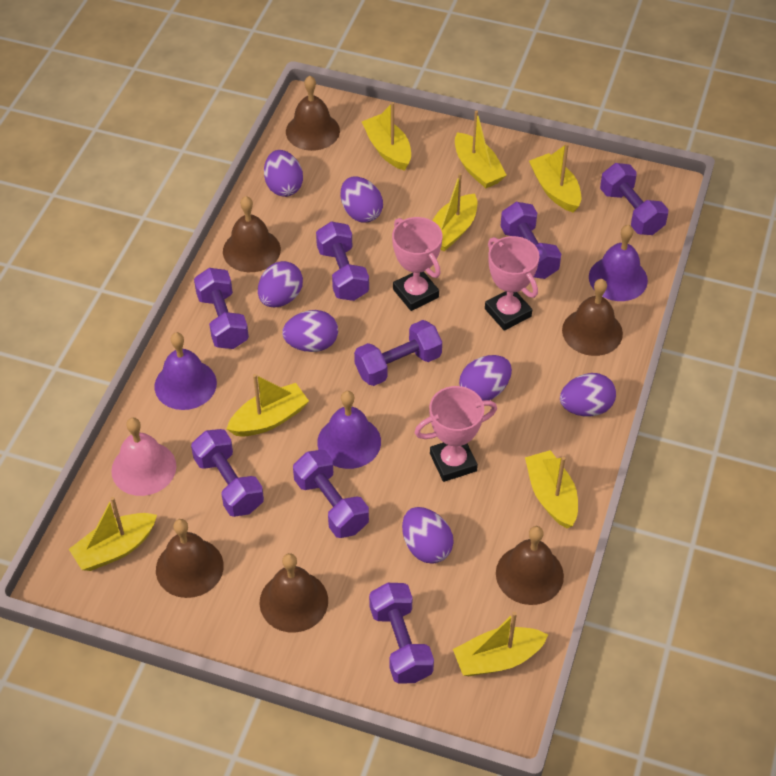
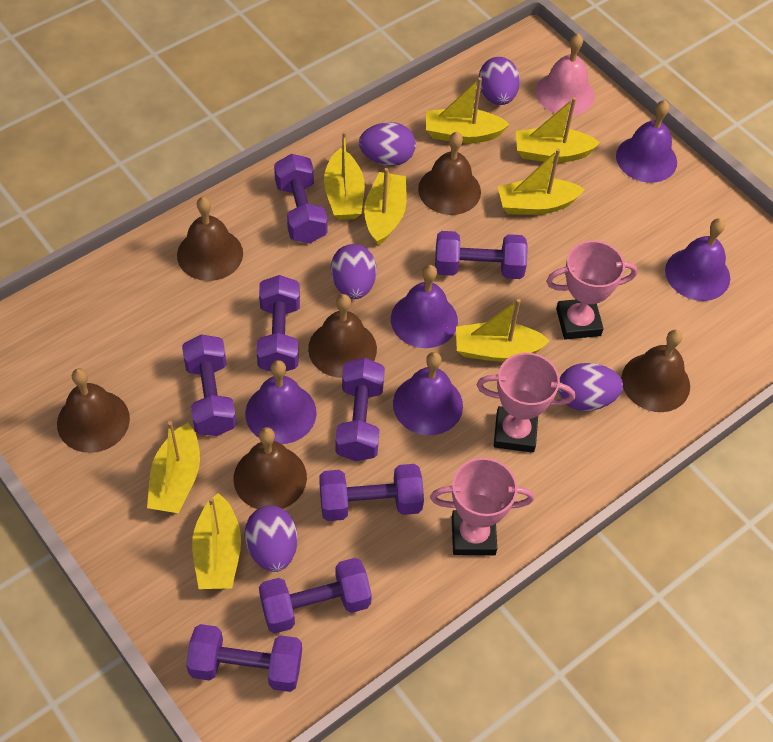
purple bell: 3 -> 5
purple egg: 7 -> 5

